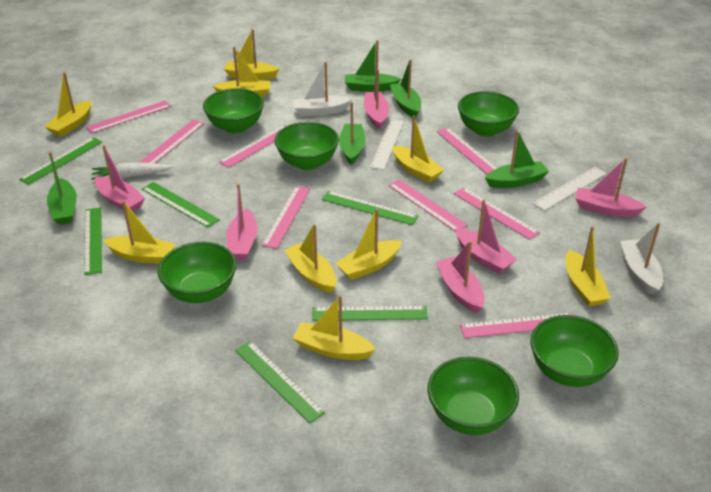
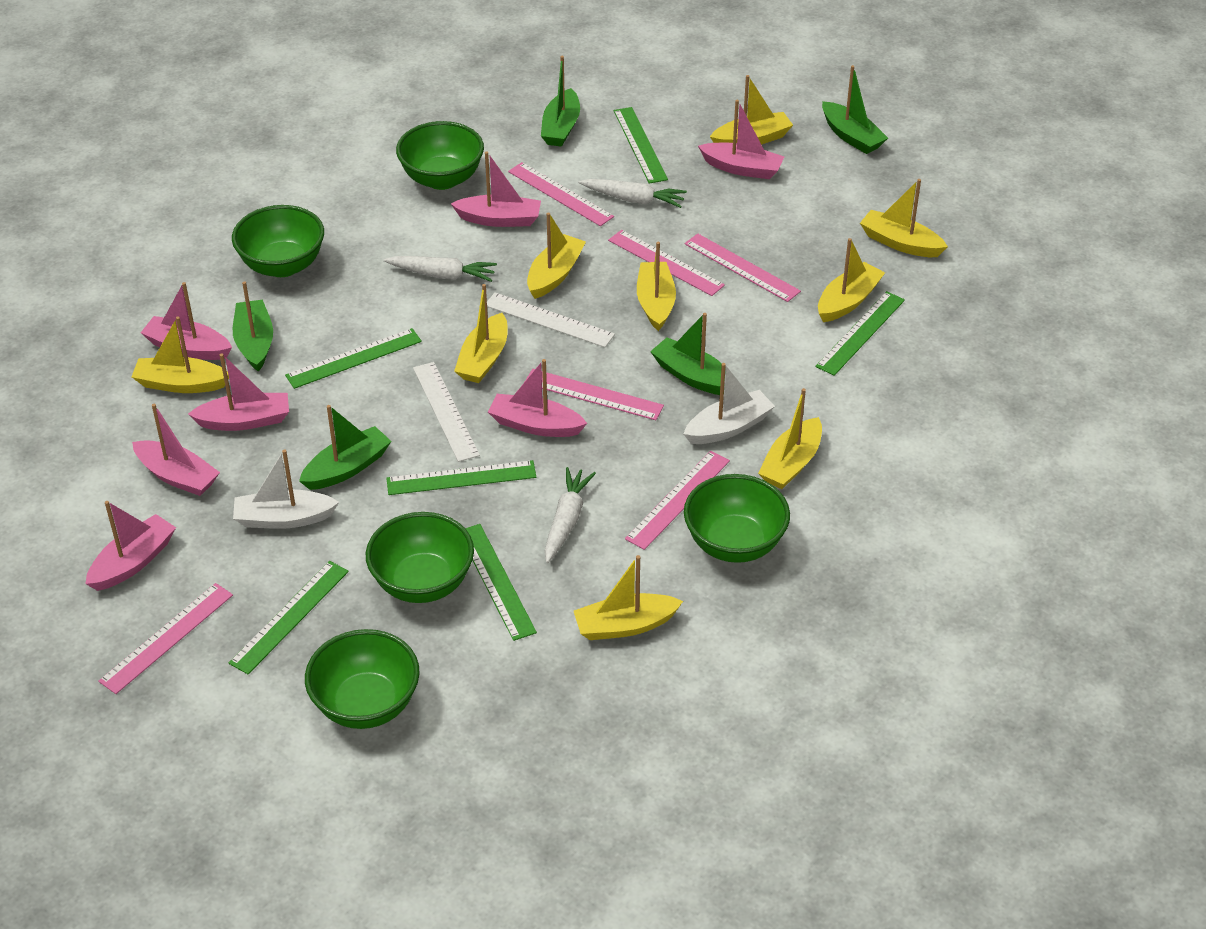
green bowl: 6 -> 5
pink boat: 6 -> 7
pink ruler: 8 -> 6
white carrot: 1 -> 3

